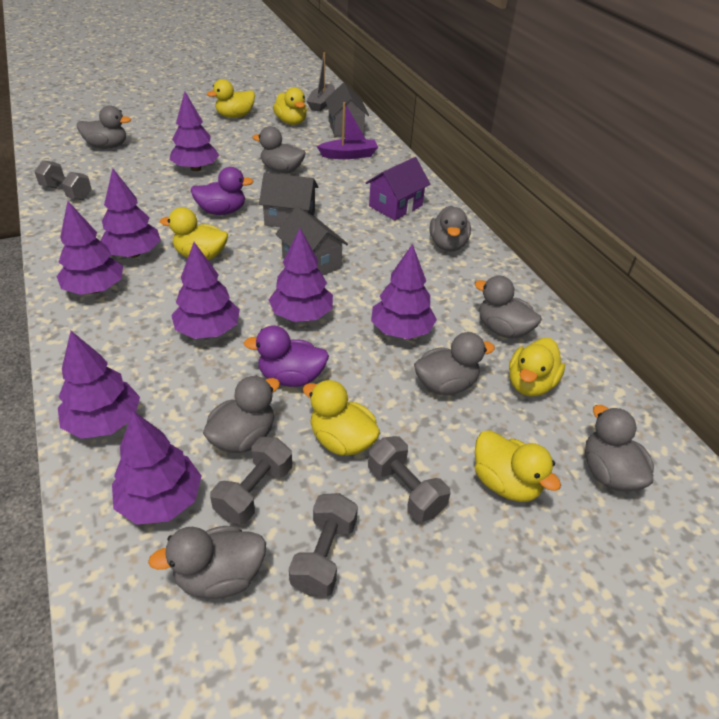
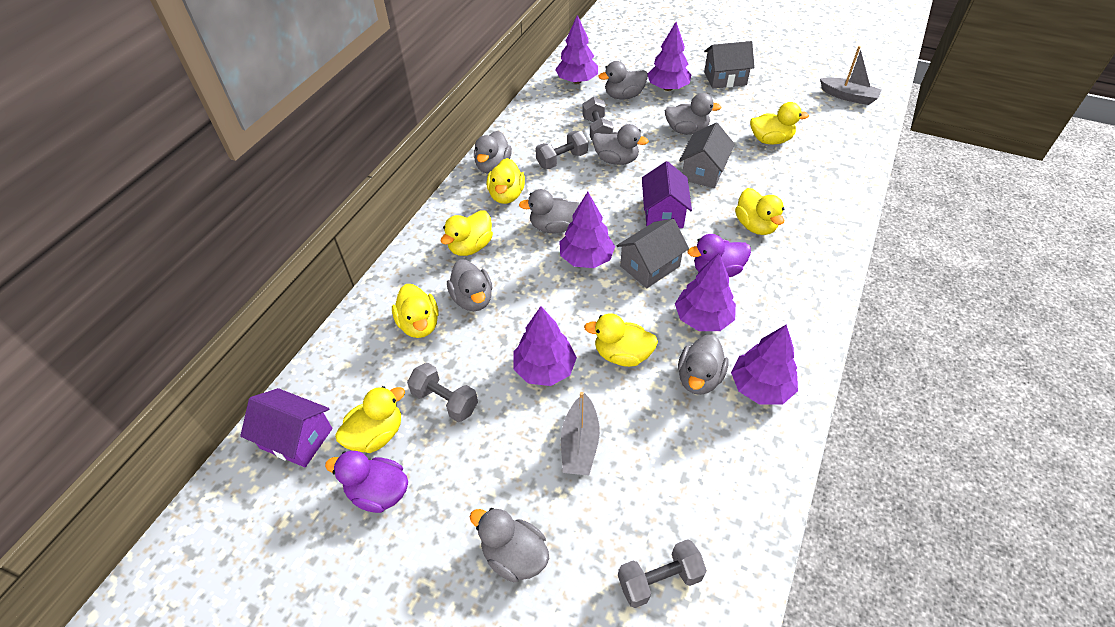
grey boat: 1 -> 2
purple boat: 1 -> 0
purple house: 1 -> 2
purple tree: 8 -> 6
yellow duck: 6 -> 7

